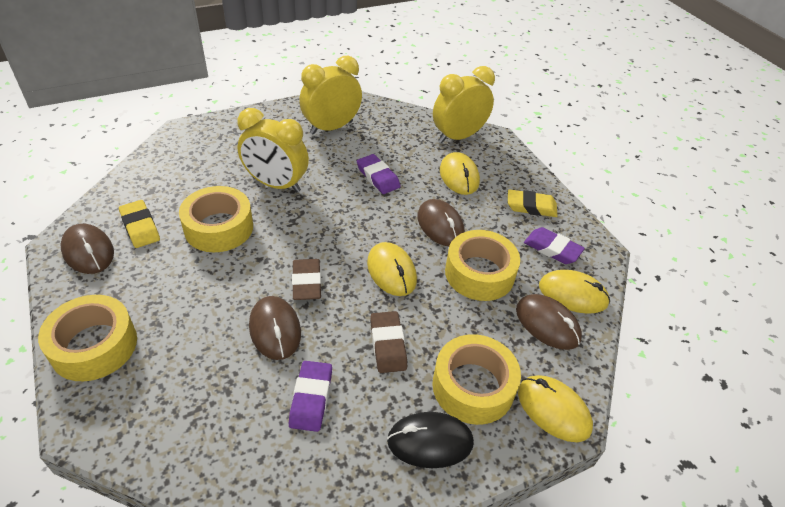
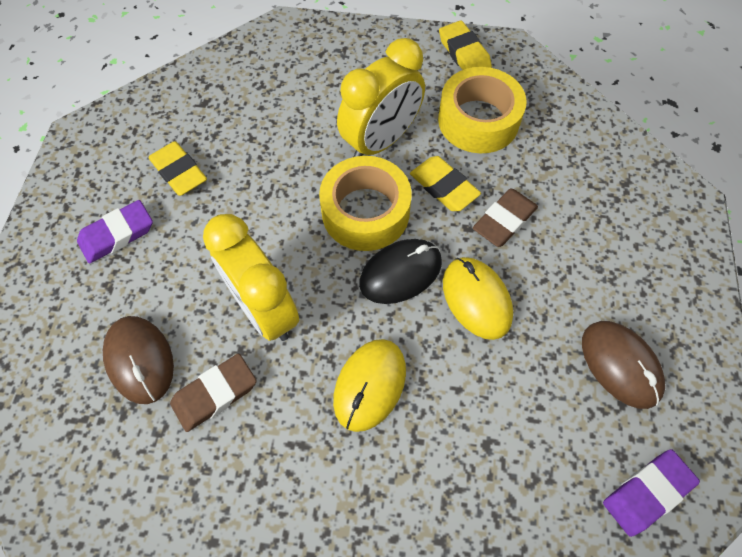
brown mouse: 4 -> 2
purple eraser: 3 -> 2
yellow clock: 3 -> 2
yellow eraser: 2 -> 3
yellow mouse: 4 -> 2
yellow tape: 4 -> 2

